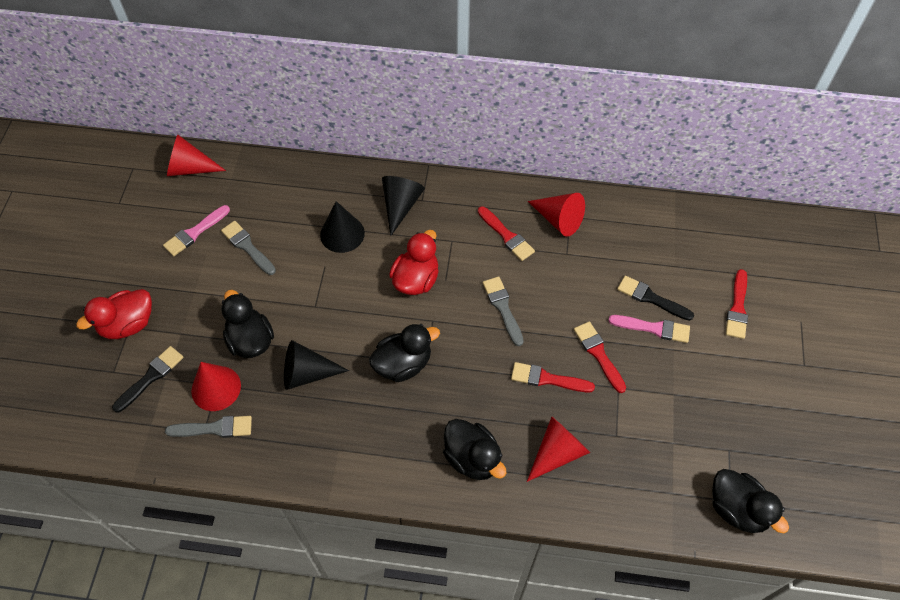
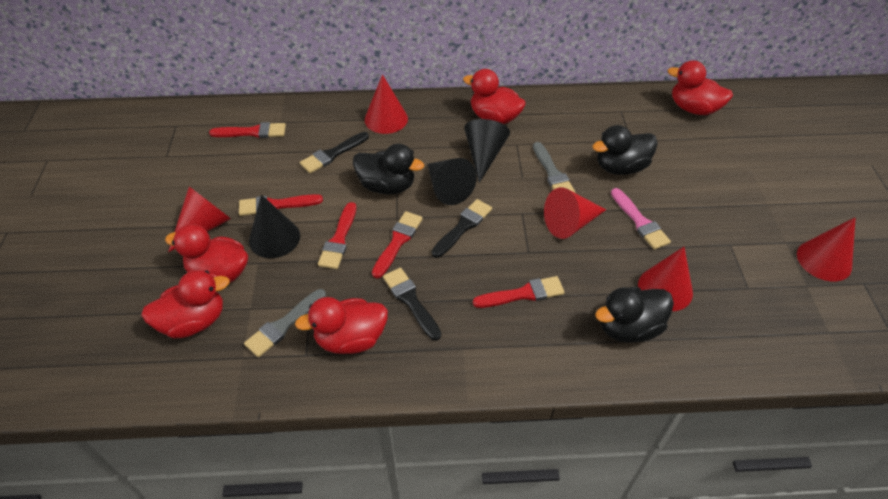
black brush: 2 -> 3
black duck: 4 -> 3
grey brush: 3 -> 2
pink brush: 2 -> 1
red brush: 4 -> 5
red cone: 4 -> 5
red duck: 2 -> 5

